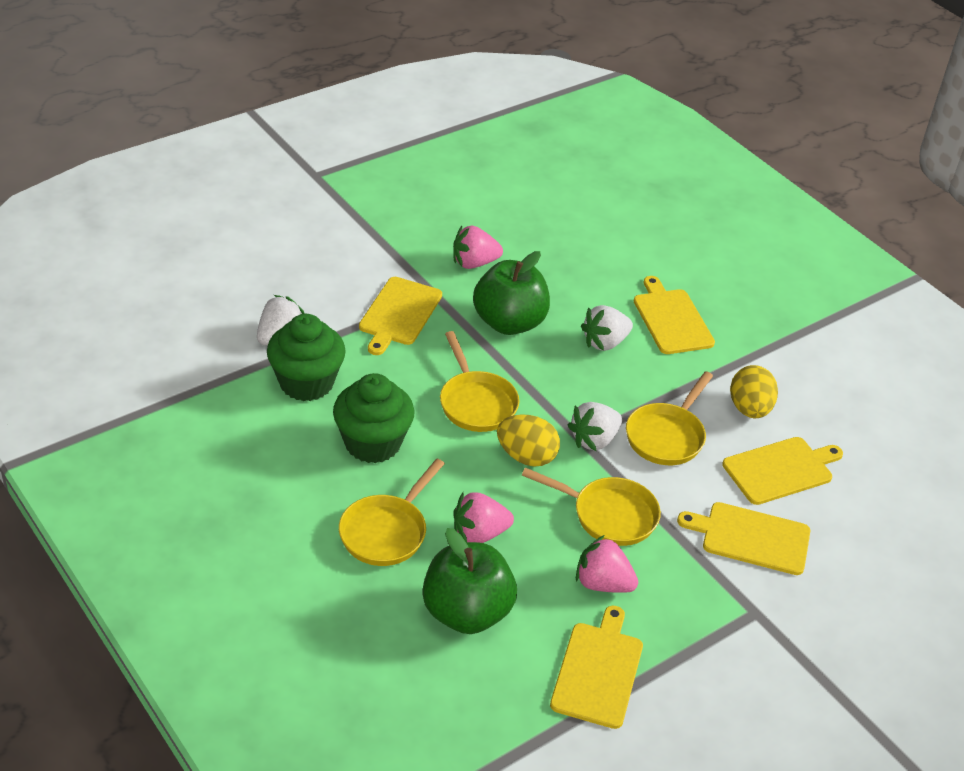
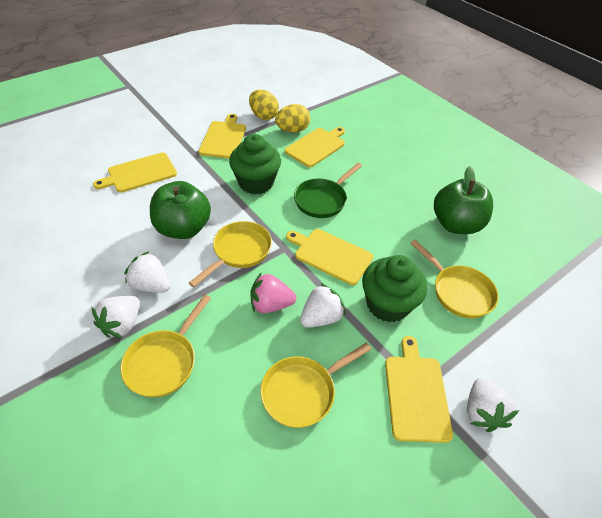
green pan: 0 -> 1
pink strawberry: 3 -> 1
white strawberry: 3 -> 4

